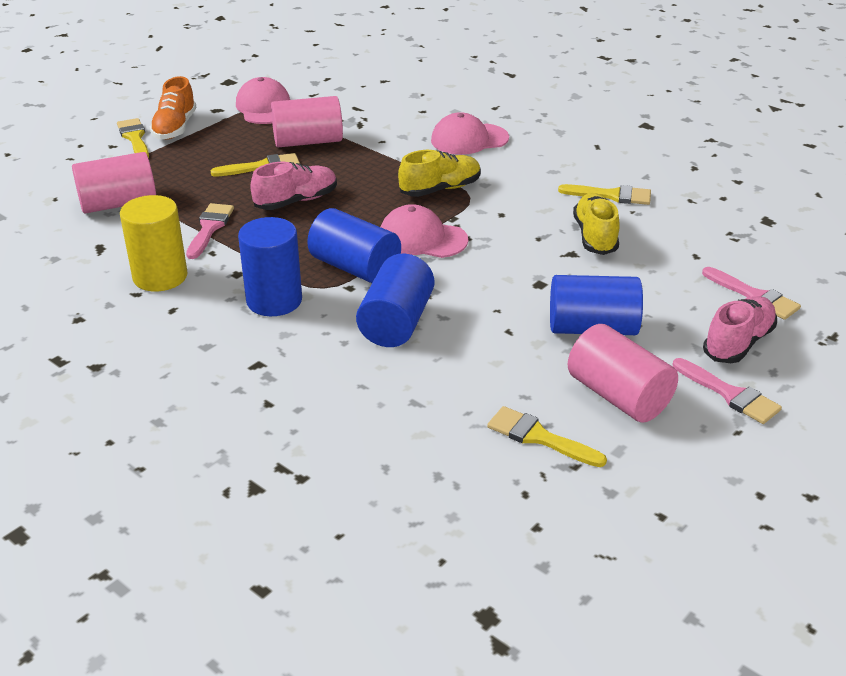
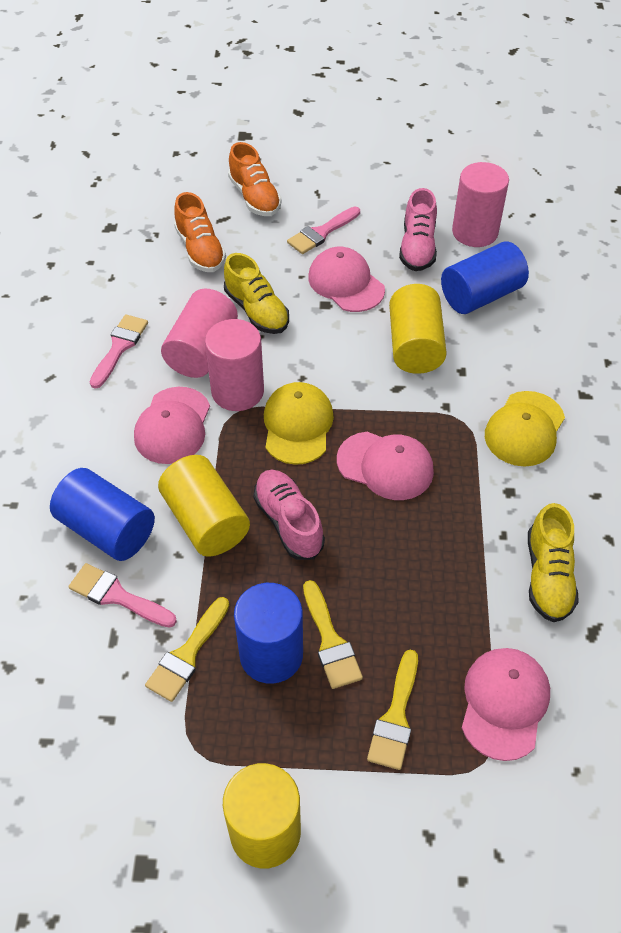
blue cylinder: 4 -> 3
orange shoe: 1 -> 2
pink cap: 3 -> 4
yellow brush: 4 -> 3
yellow cap: 0 -> 2
yellow cylinder: 1 -> 3

